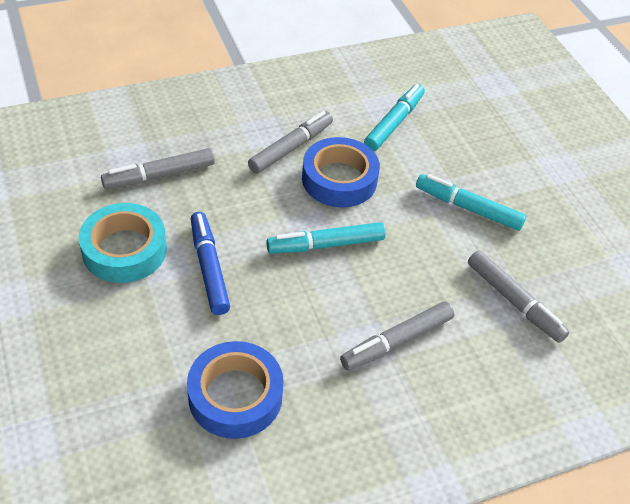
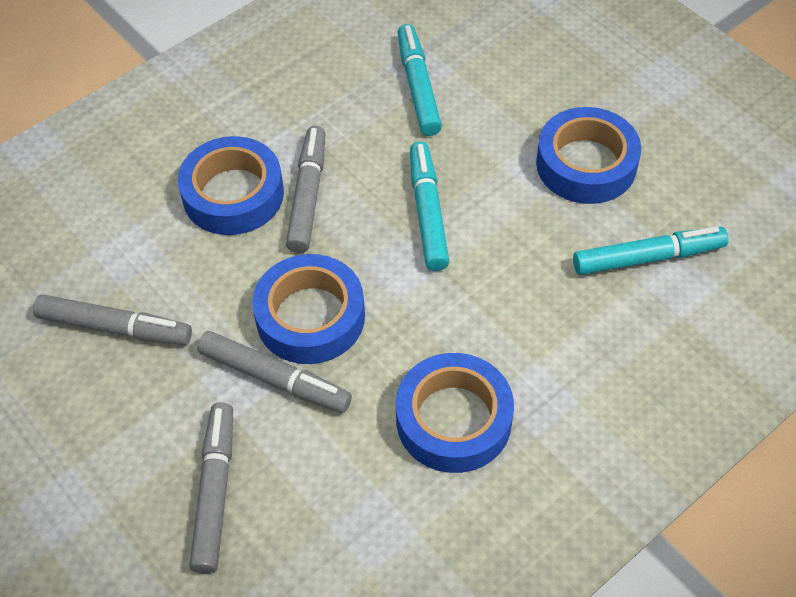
blue marker: 1 -> 0
blue tape: 2 -> 4
turquoise tape: 1 -> 0

